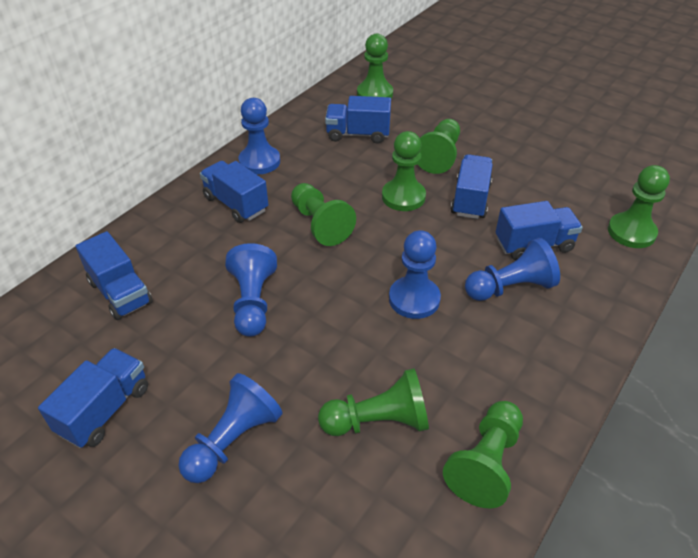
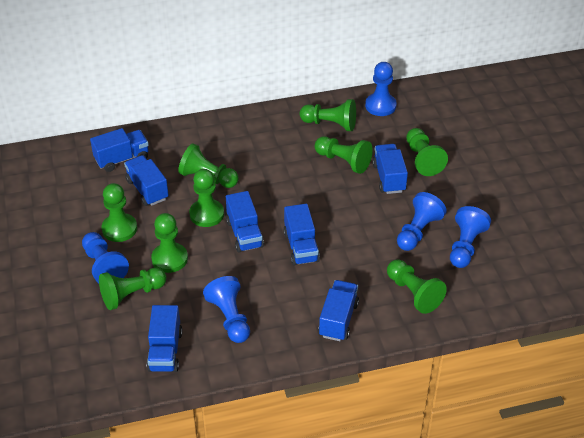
blue truck: 6 -> 7
green pawn: 7 -> 9

